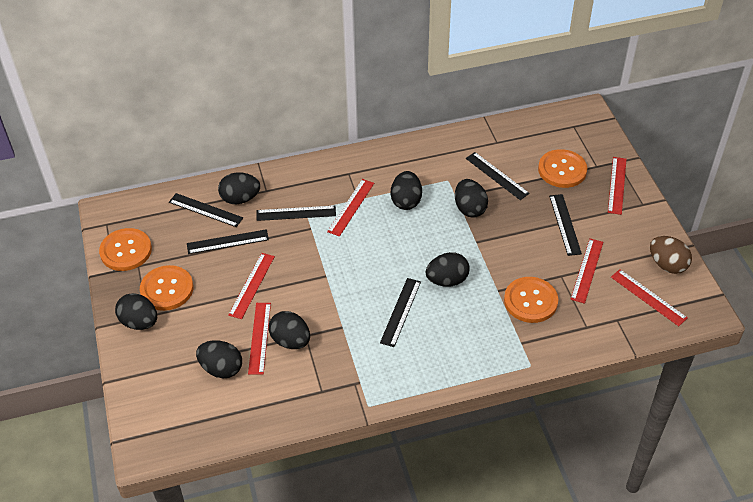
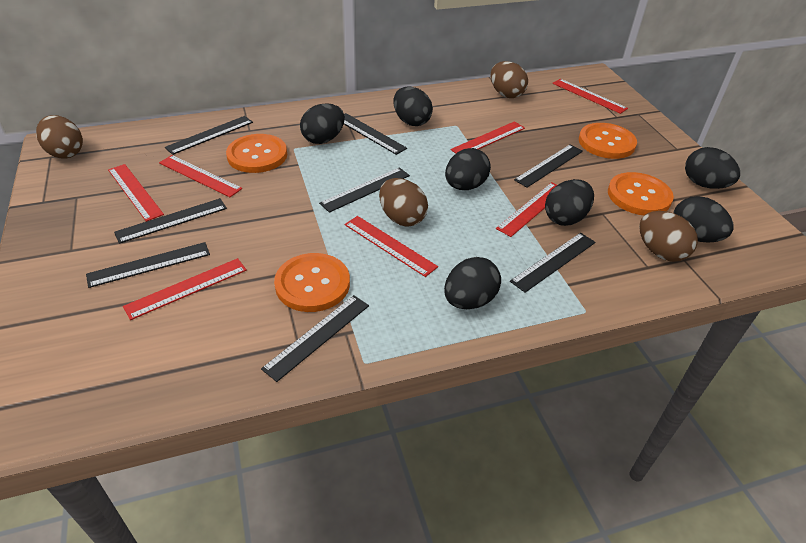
black ruler: 6 -> 8
brown egg: 1 -> 4
red ruler: 6 -> 7

